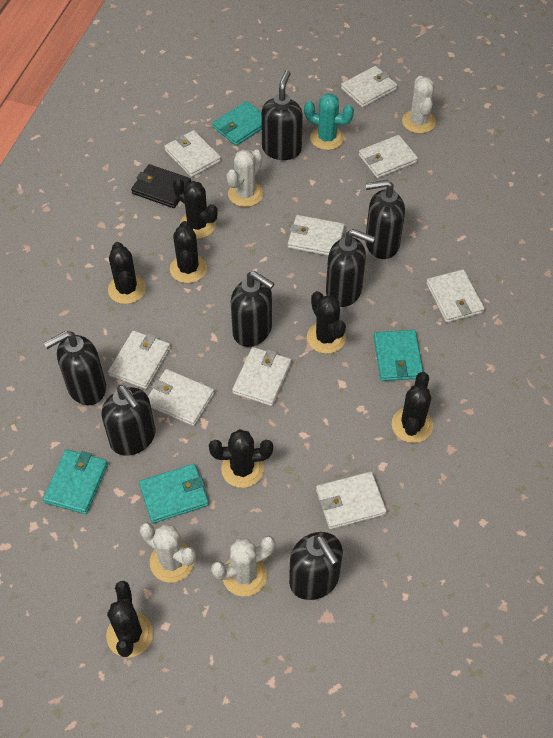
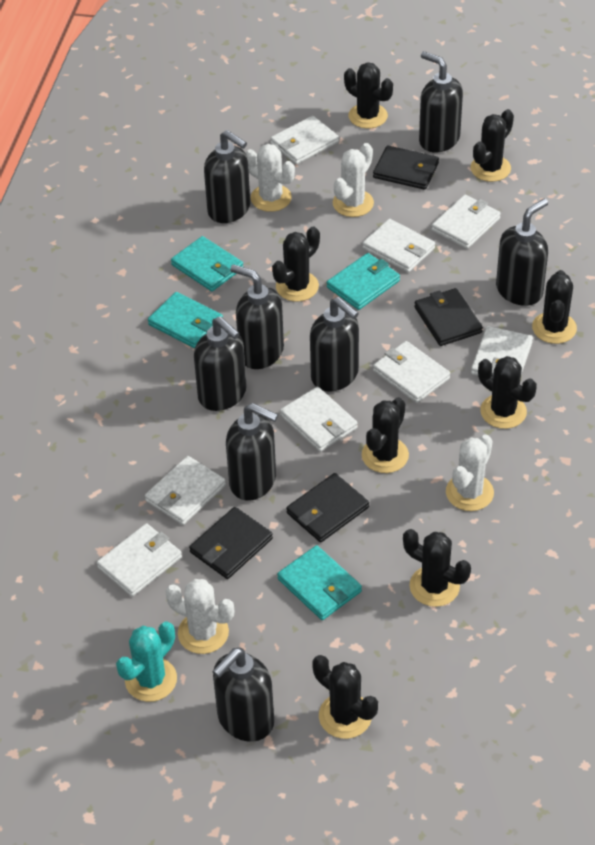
black cactus: 7 -> 8
black soap dispenser: 7 -> 8
black wallet: 1 -> 4
white wallet: 9 -> 8

